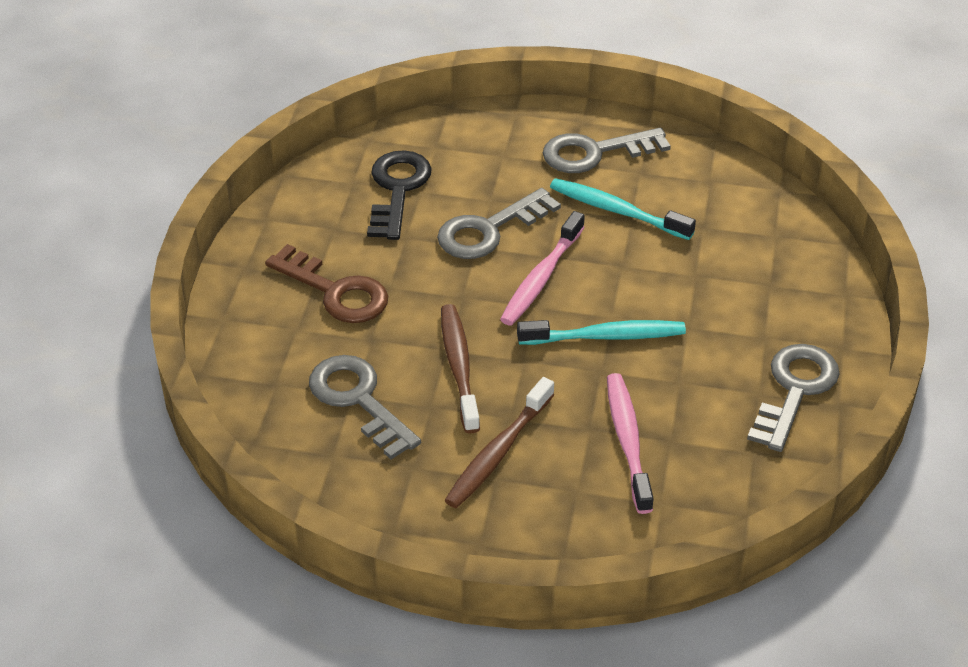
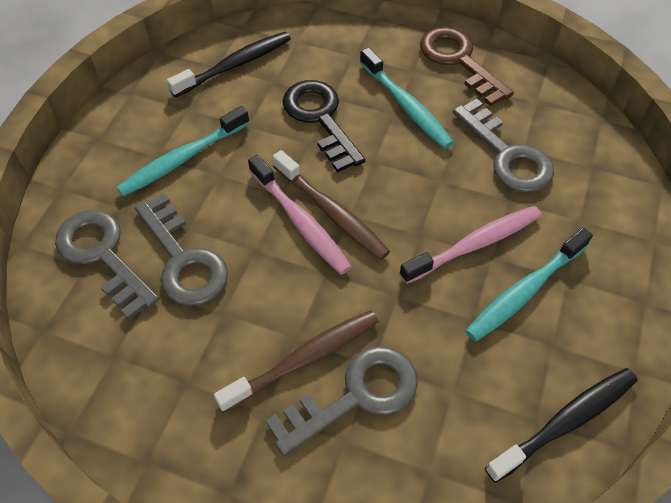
black toothbrush: 0 -> 2
turquoise toothbrush: 2 -> 3

